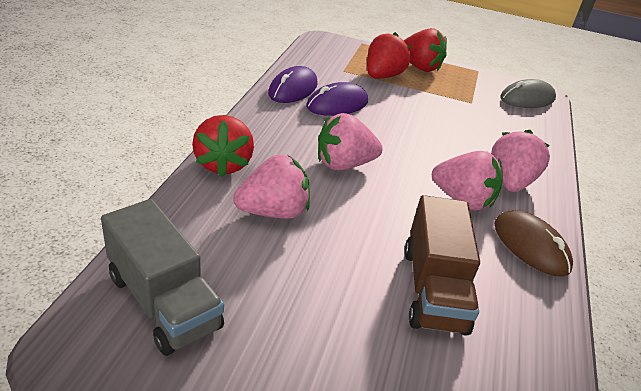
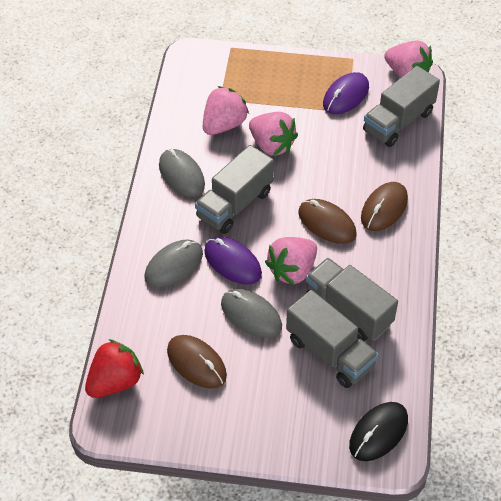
black mouse: 0 -> 1
brown mouse: 1 -> 3
brown truck: 1 -> 0
grey mouse: 1 -> 3
grey truck: 1 -> 4
red strawberry: 3 -> 1

